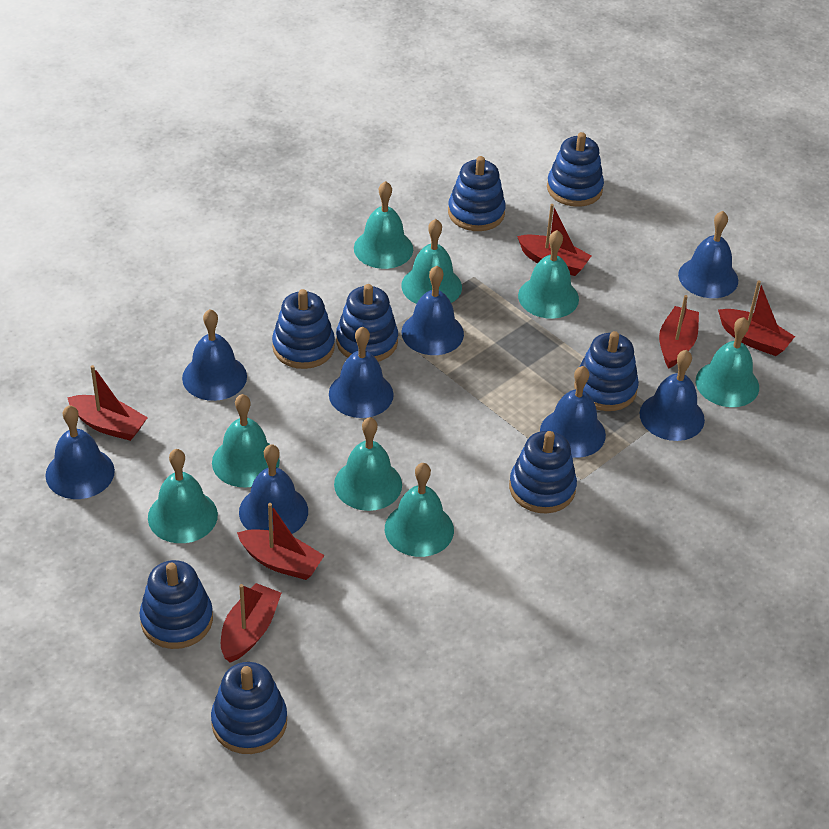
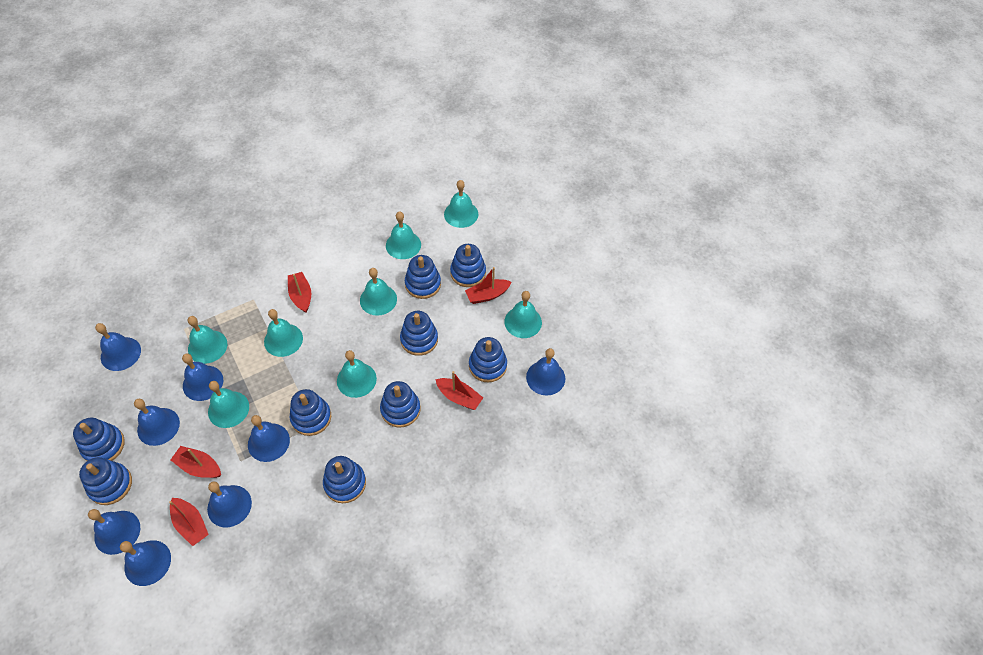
blue stacking toy: 8 -> 9
red boat: 6 -> 5

